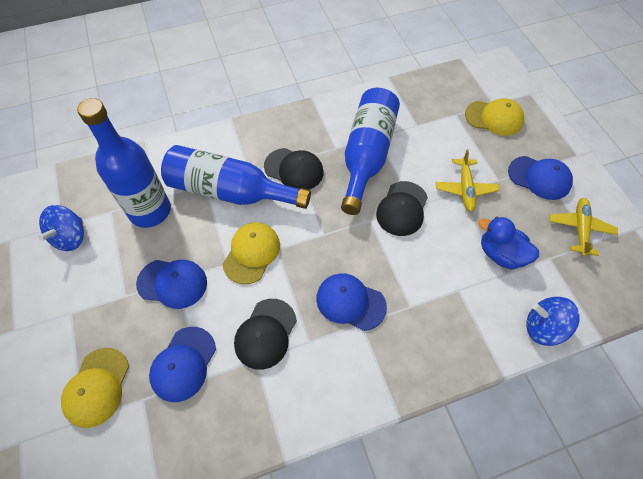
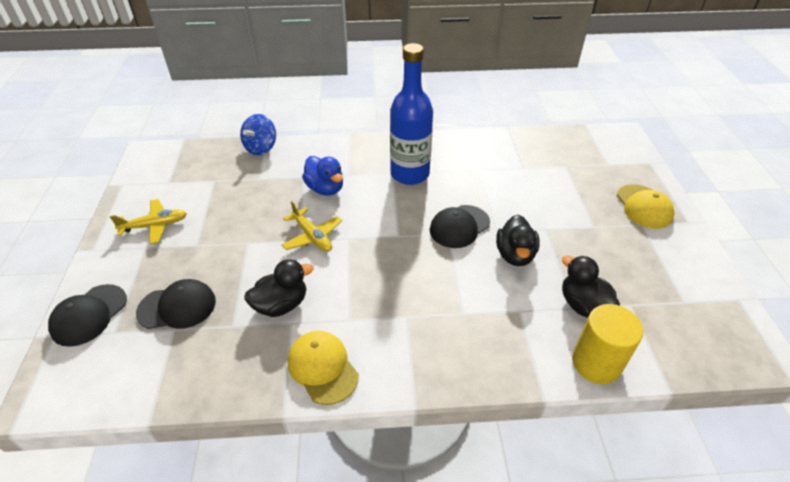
black duck: 0 -> 3
blue bottle: 3 -> 1
blue cap: 4 -> 0
blue spinning top: 2 -> 1
yellow cap: 3 -> 2
yellow cylinder: 0 -> 1

